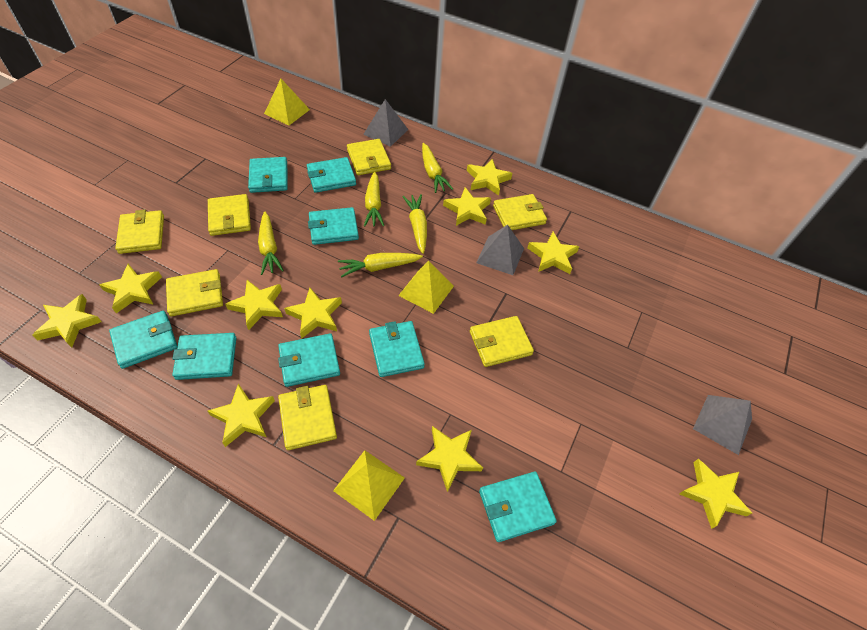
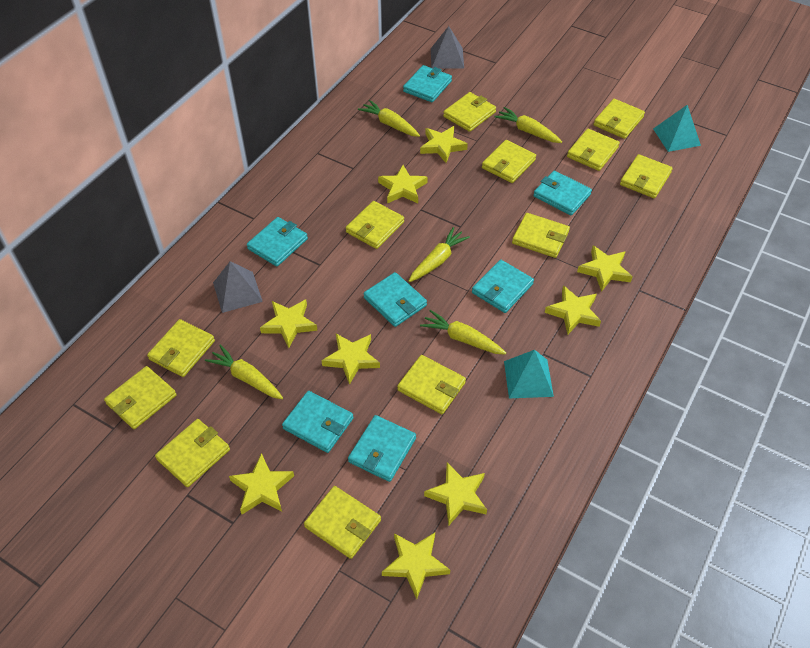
grey pyramid: 3 -> 2
turquoise pyramid: 0 -> 2
turquoise wallet: 8 -> 7
yellow pyramid: 3 -> 0
yellow star: 10 -> 9
yellow wallet: 7 -> 12

